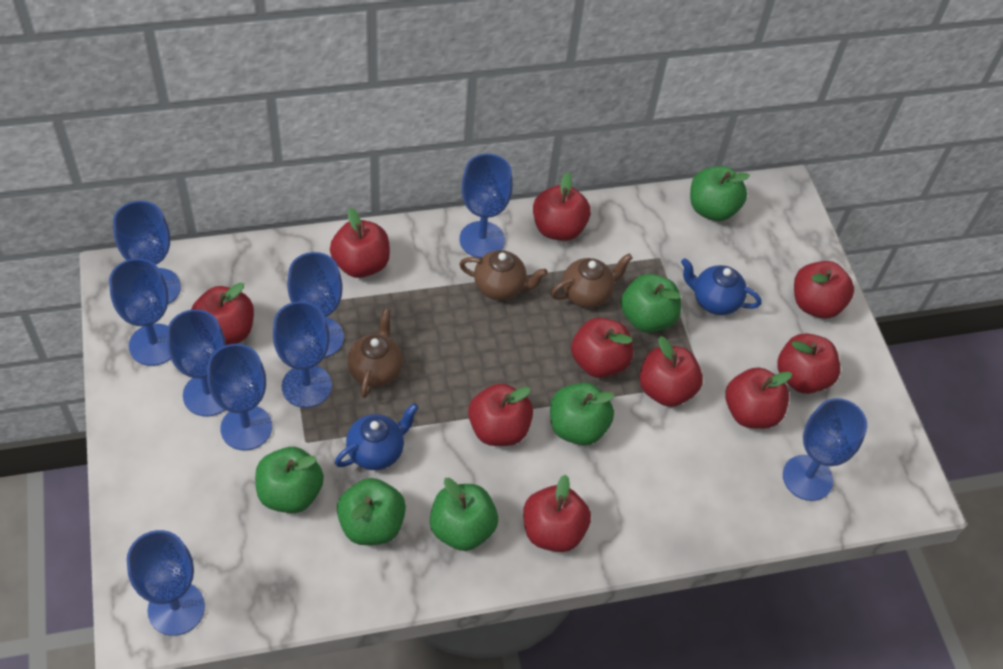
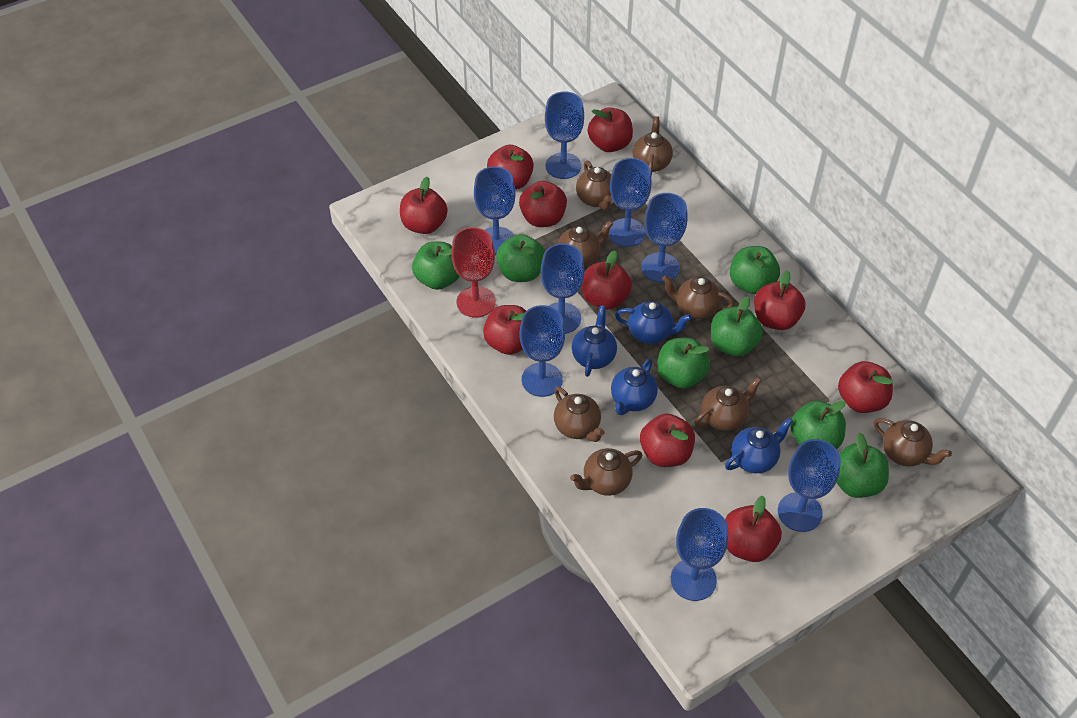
blue goblet: 9 -> 8
blue teapot: 2 -> 4
brown teapot: 3 -> 8
green apple: 6 -> 7
red goblet: 0 -> 1

